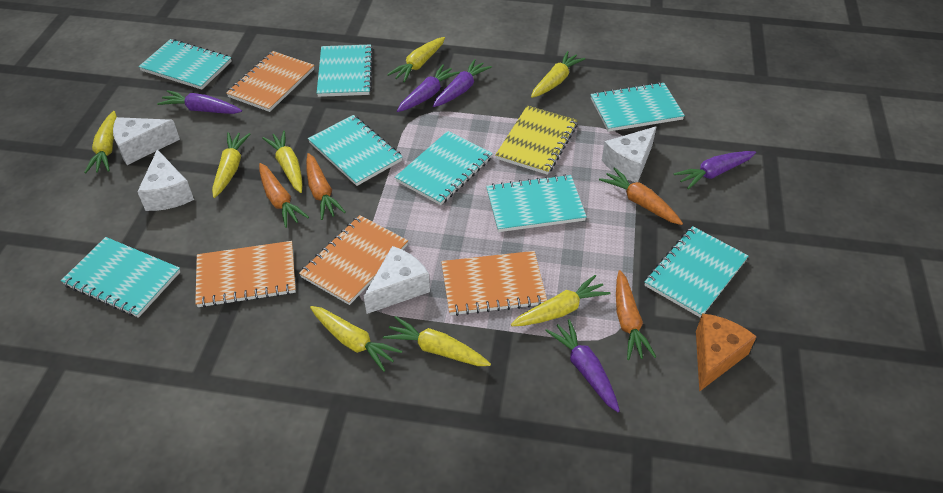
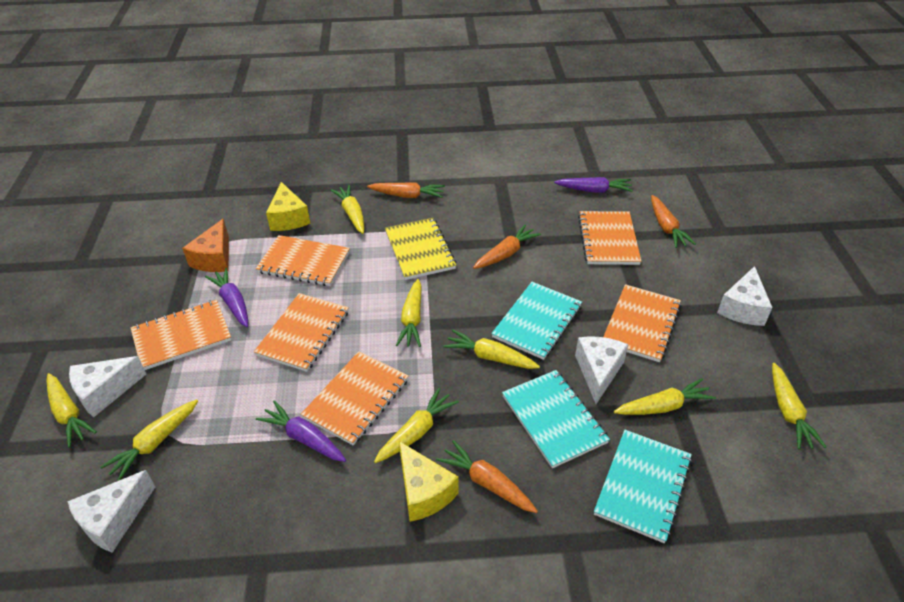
orange notebook: 4 -> 6
purple carrot: 5 -> 3
turquoise notebook: 8 -> 3
yellow cheese: 0 -> 2

